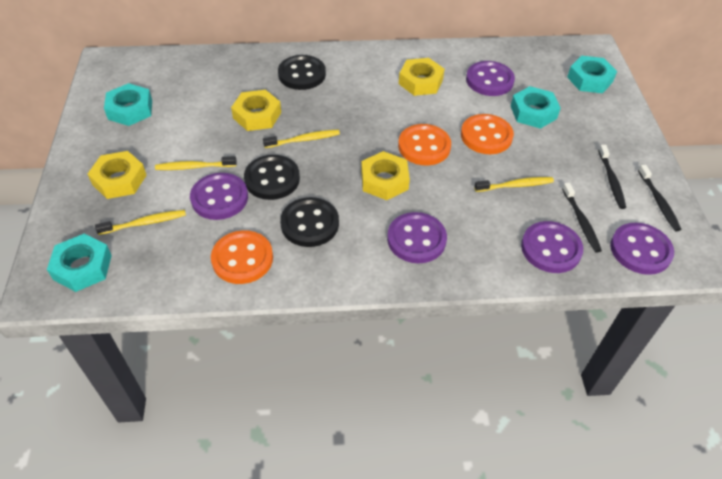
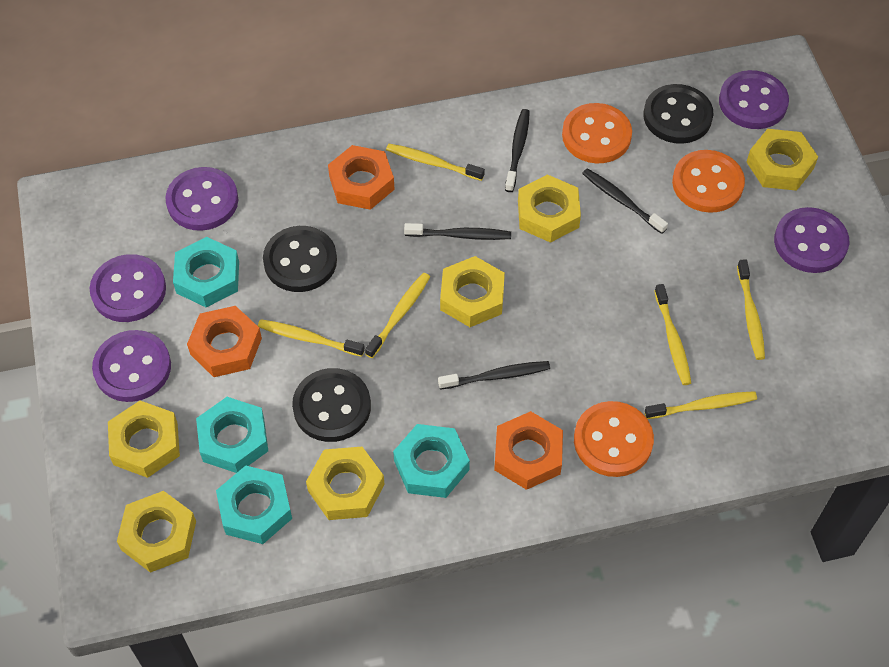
black toothbrush: 3 -> 4
orange nut: 0 -> 3
yellow nut: 4 -> 6
yellow toothbrush: 4 -> 6

